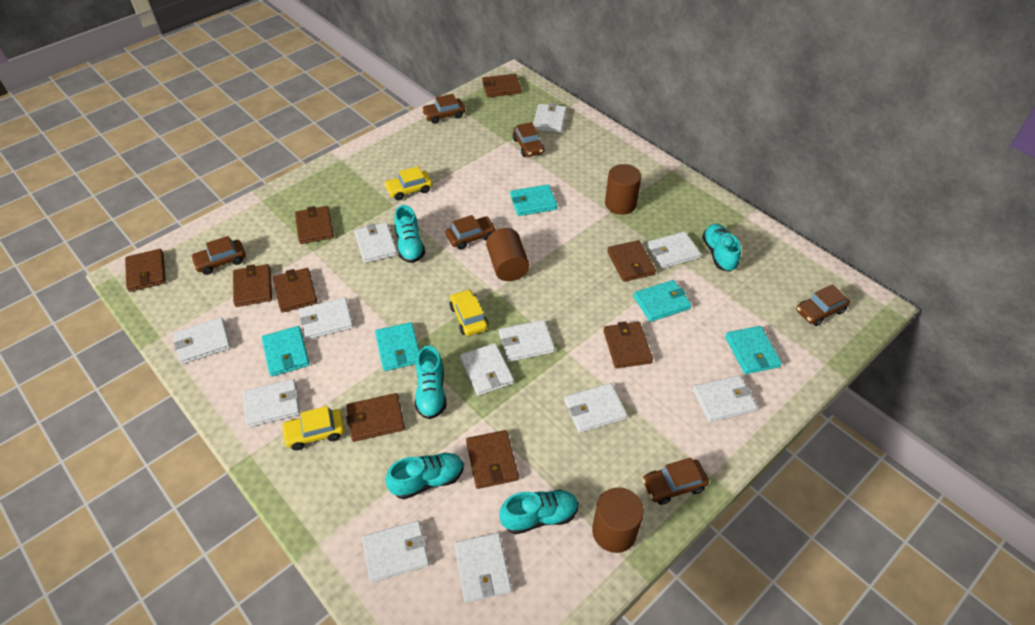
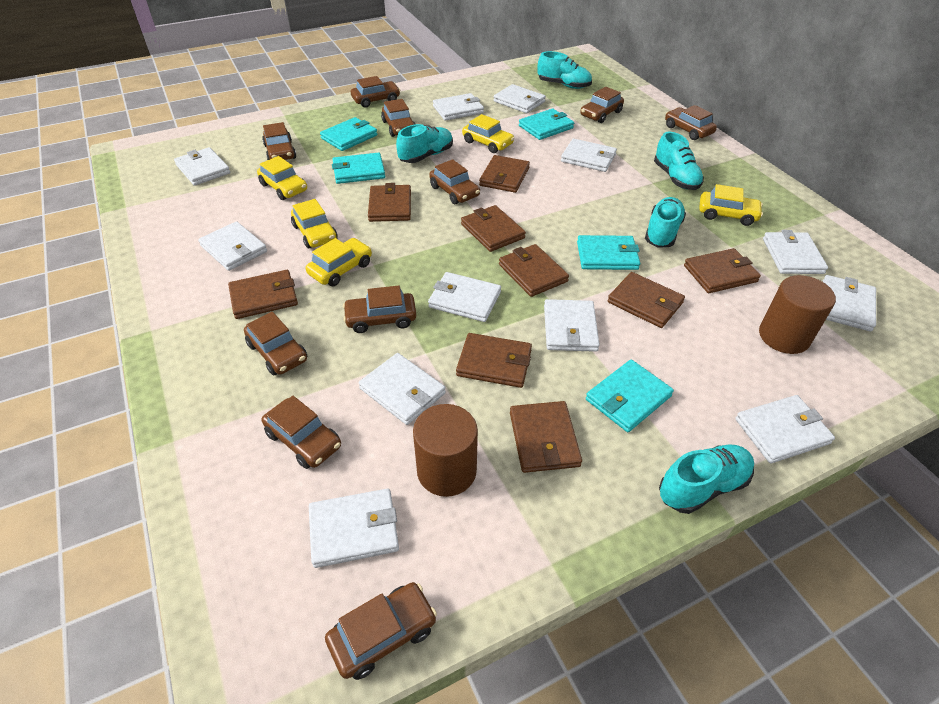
brown car: 6 -> 10
brown cylinder: 3 -> 2
yellow car: 3 -> 5

